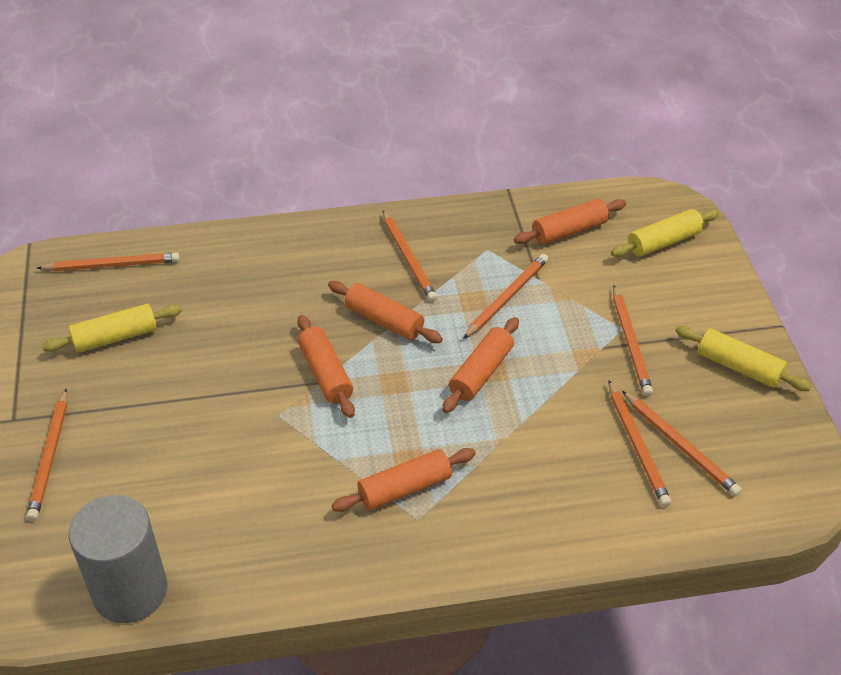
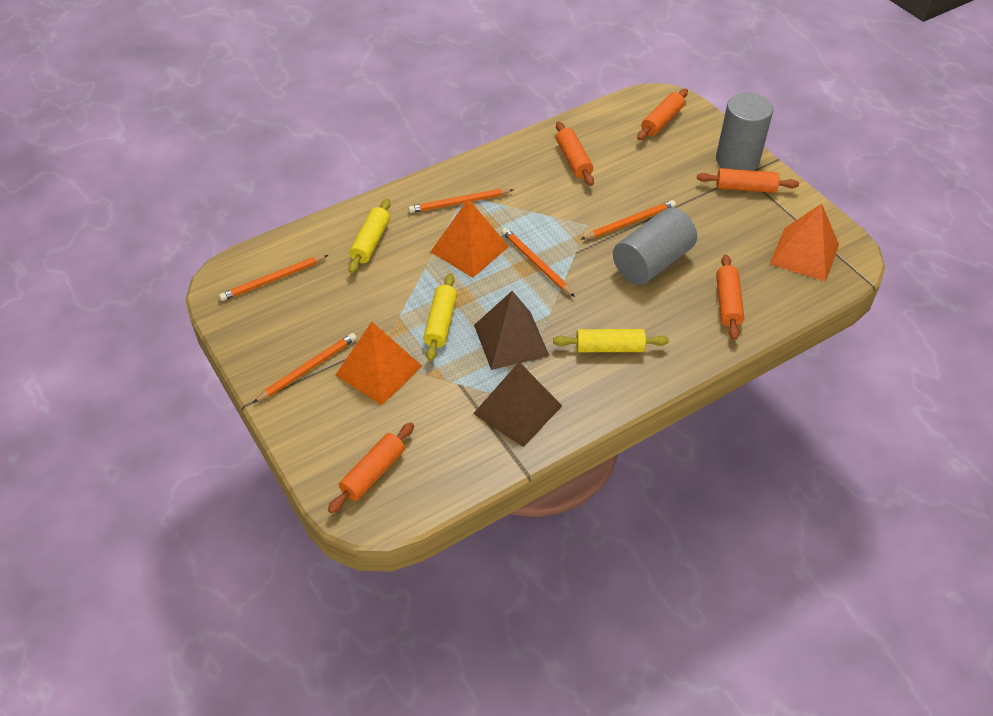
brown pyramid: 0 -> 2
grey cylinder: 1 -> 2
orange pencil: 7 -> 5
orange pyramid: 0 -> 3

